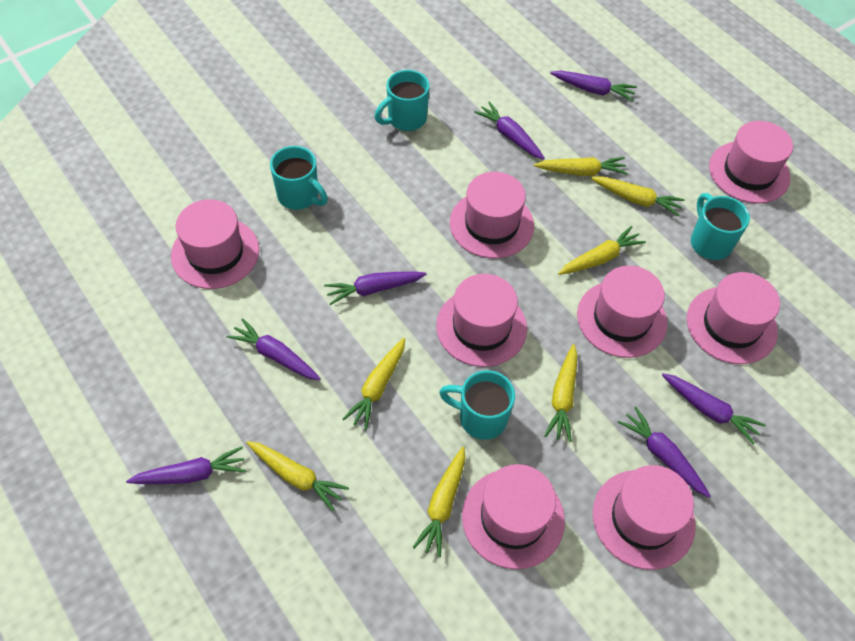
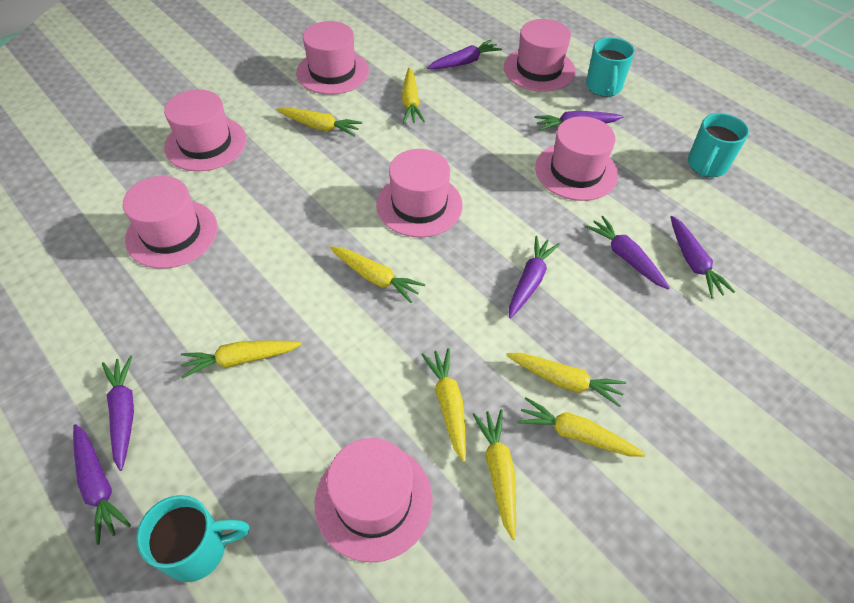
pink hat: 8 -> 7
turquoise mug: 4 -> 3
yellow carrot: 7 -> 8

